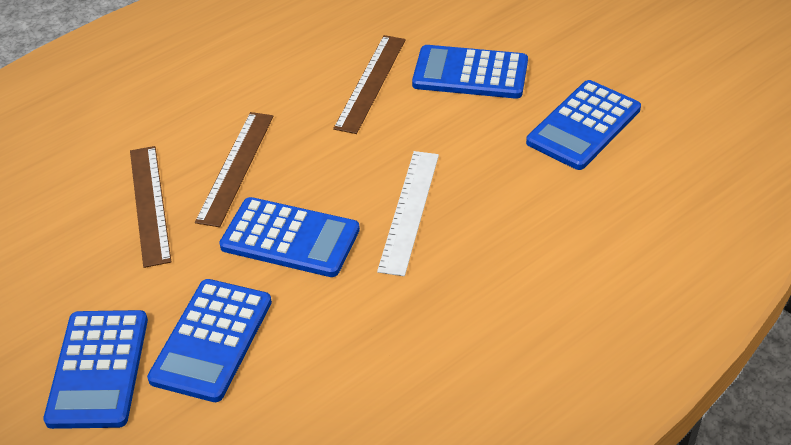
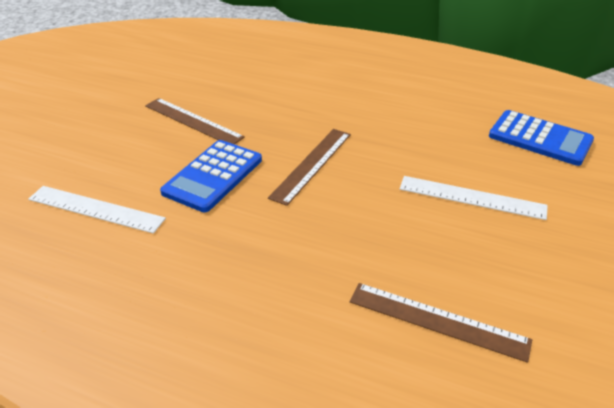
blue calculator: 5 -> 2
white ruler: 1 -> 2

